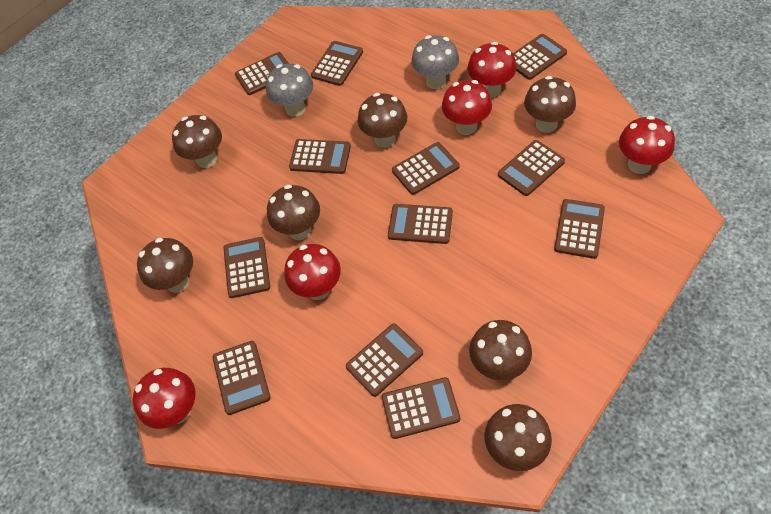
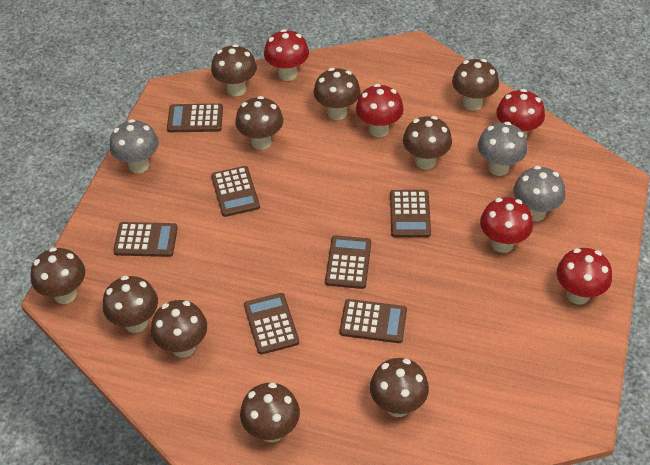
brown calculator: 12 -> 7
brown mushroom: 7 -> 10
grey mushroom: 2 -> 3

